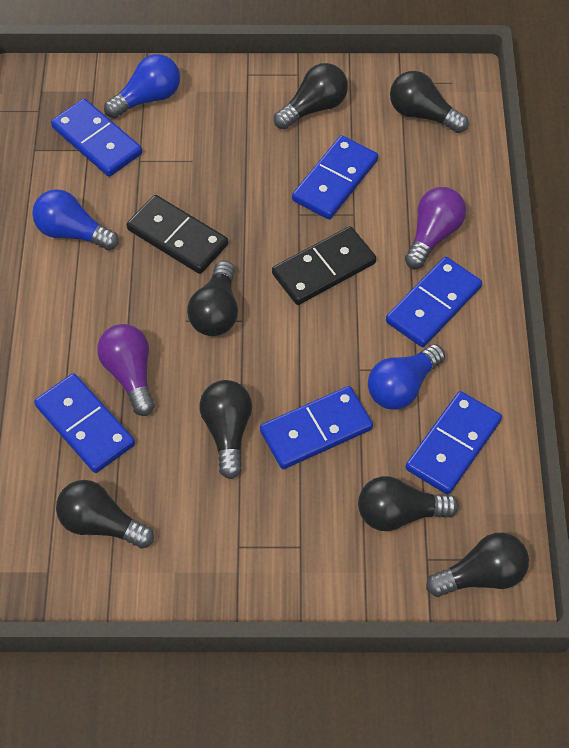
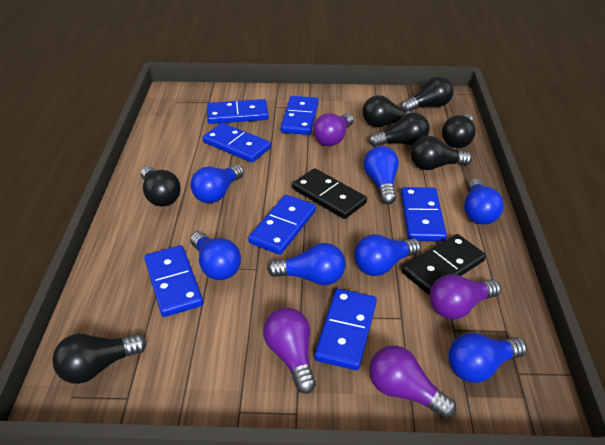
blue domino: 6 -> 7
blue light bulb: 3 -> 7
purple light bulb: 2 -> 4

